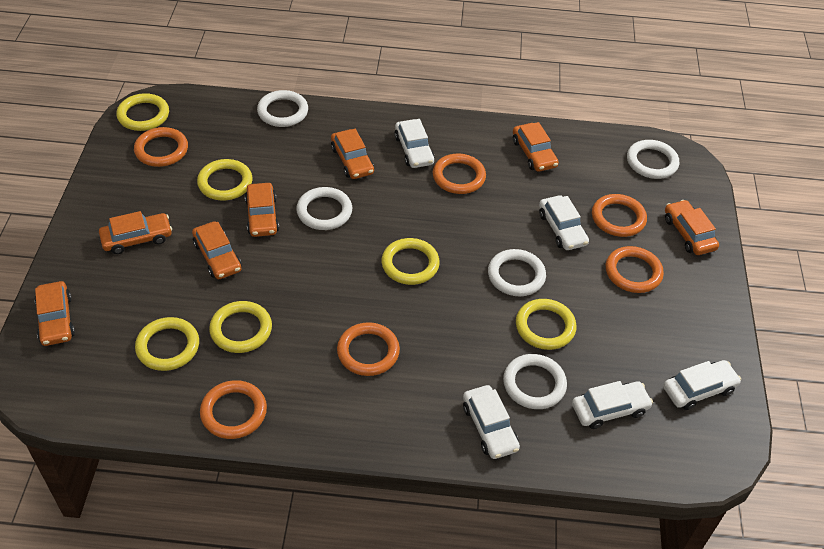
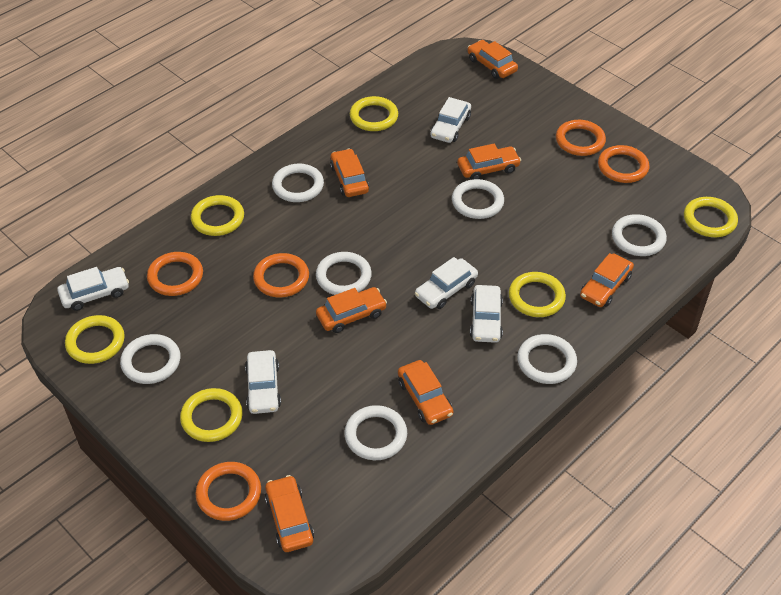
orange ring: 6 -> 5
white ring: 5 -> 7

